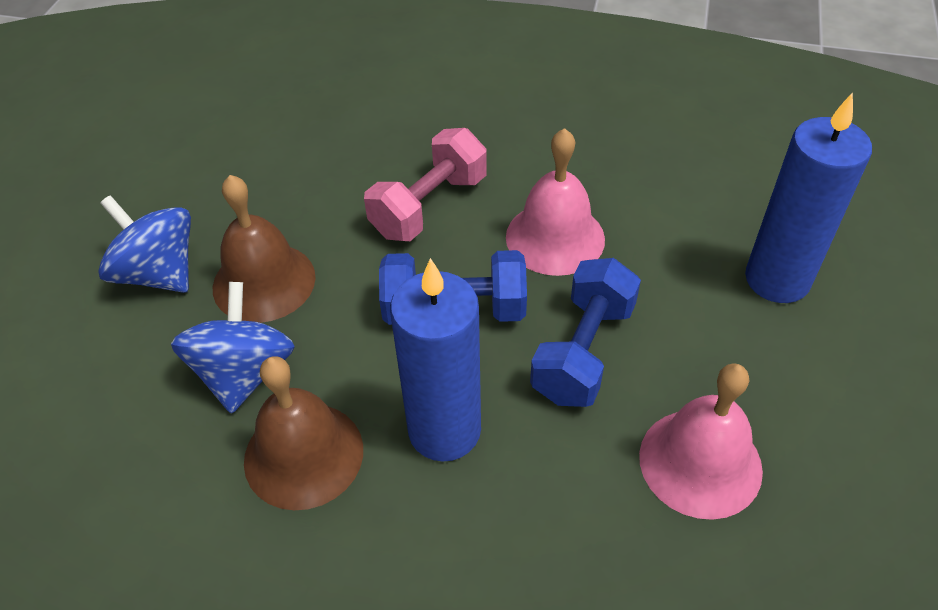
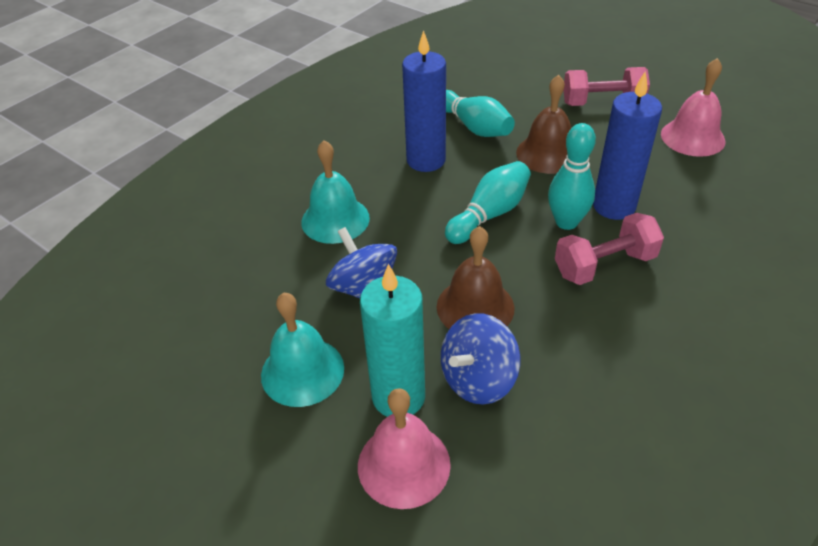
blue dumbbell: 2 -> 0
pink dumbbell: 1 -> 2
turquoise bell: 0 -> 2
turquoise bowling pin: 0 -> 3
turquoise candle: 0 -> 1

